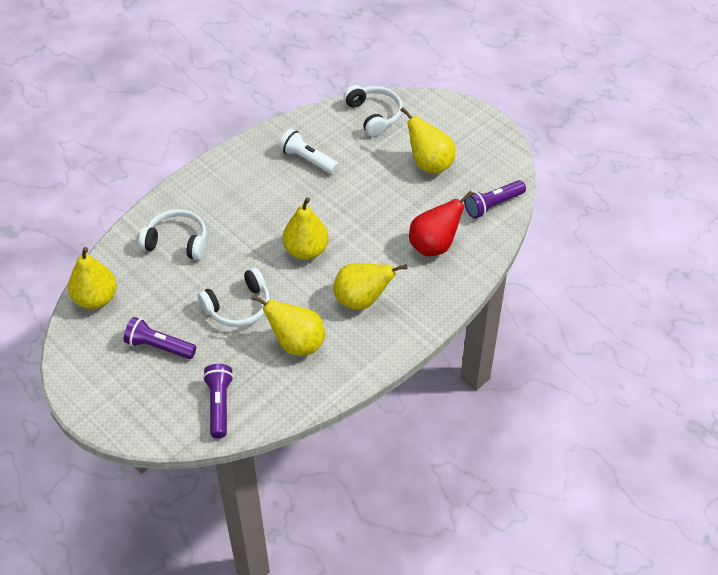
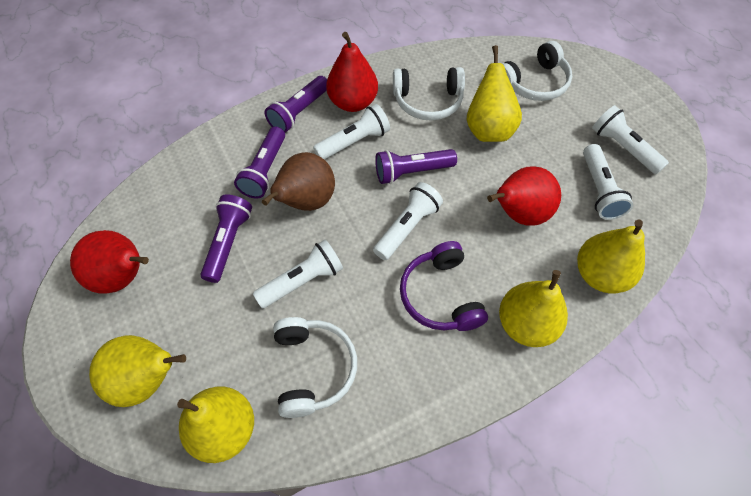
brown pear: 0 -> 1
purple flashlight: 3 -> 4
purple headphones: 0 -> 1
red pear: 1 -> 3
white flashlight: 1 -> 5

